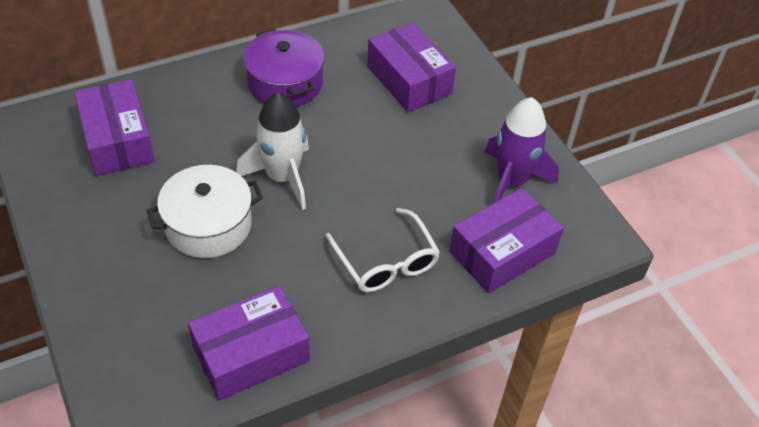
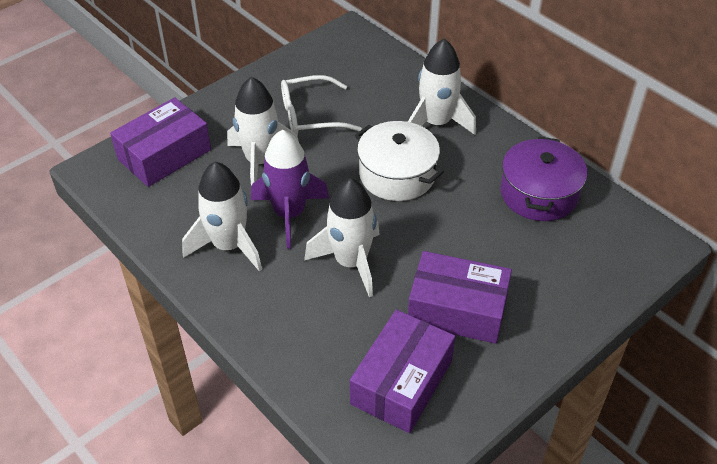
purple box: 4 -> 3
white rocket: 1 -> 4

